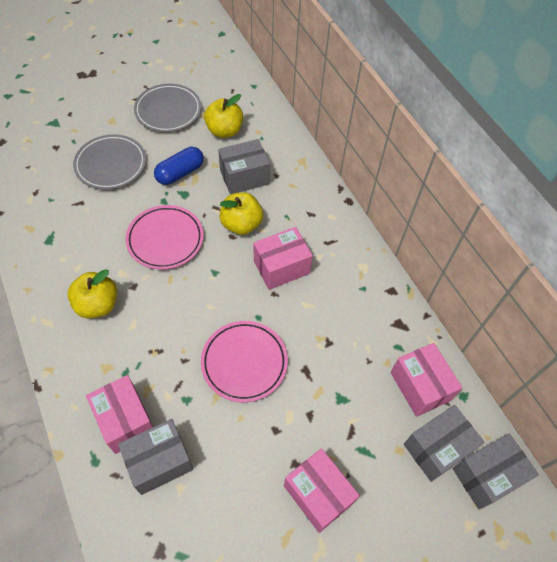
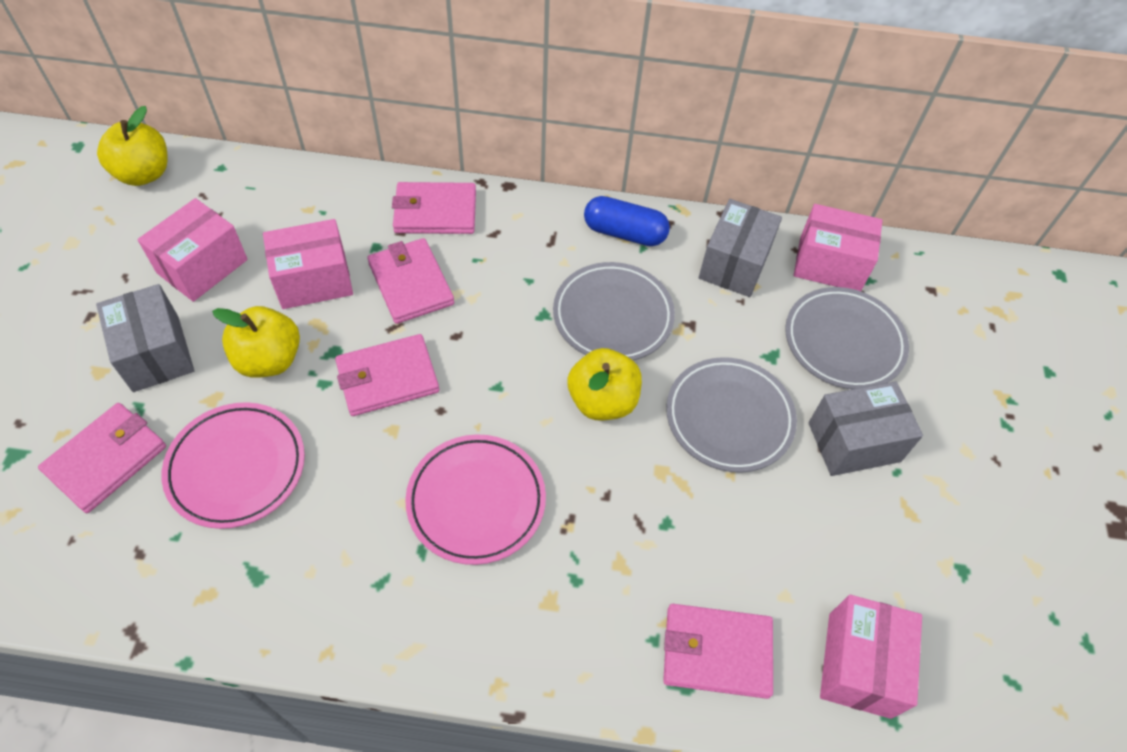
grey box: 4 -> 3
grey plate: 2 -> 3
pink wallet: 0 -> 5

